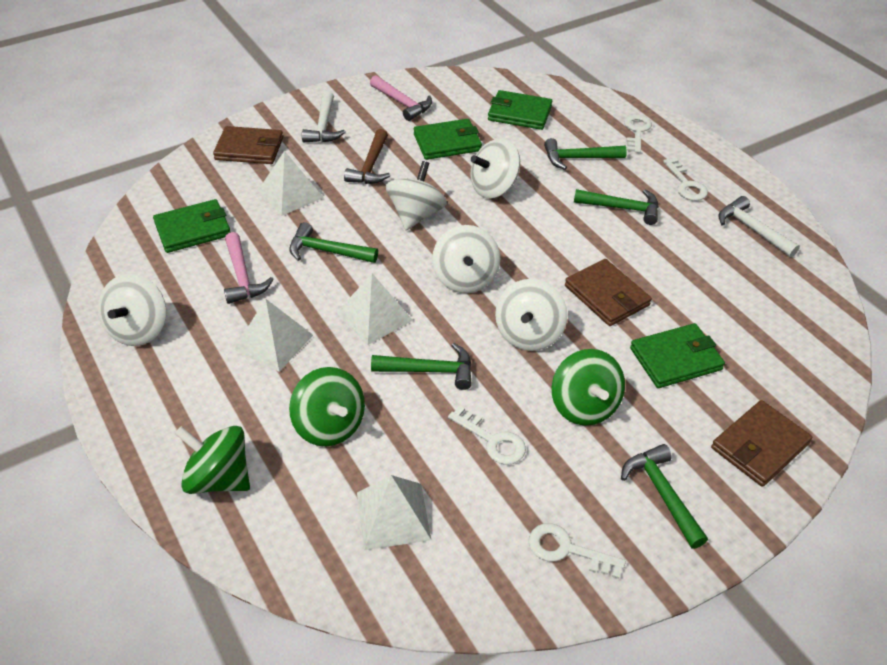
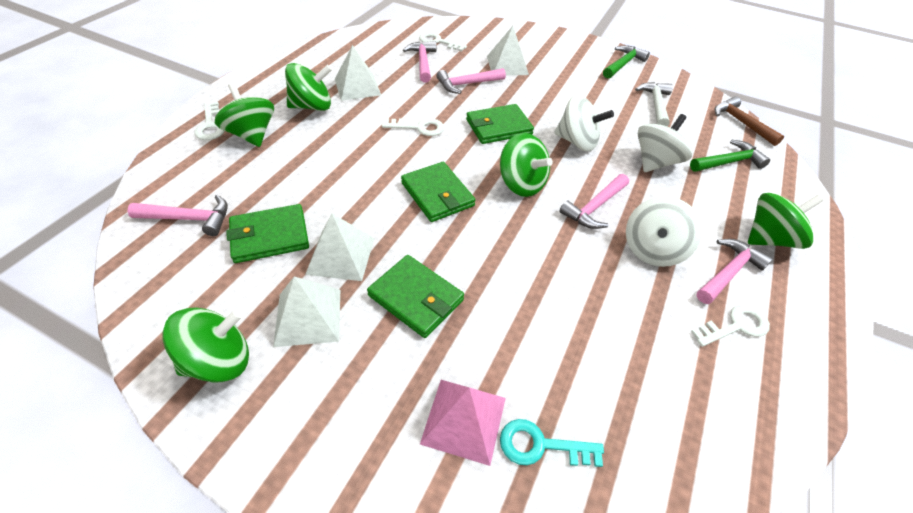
brown wallet: 3 -> 0
green hammer: 5 -> 2
green spinning top: 3 -> 5
pink hammer: 2 -> 5
pink pyramid: 0 -> 1
turquoise key: 0 -> 1
white hammer: 2 -> 1
white spinning top: 5 -> 3

